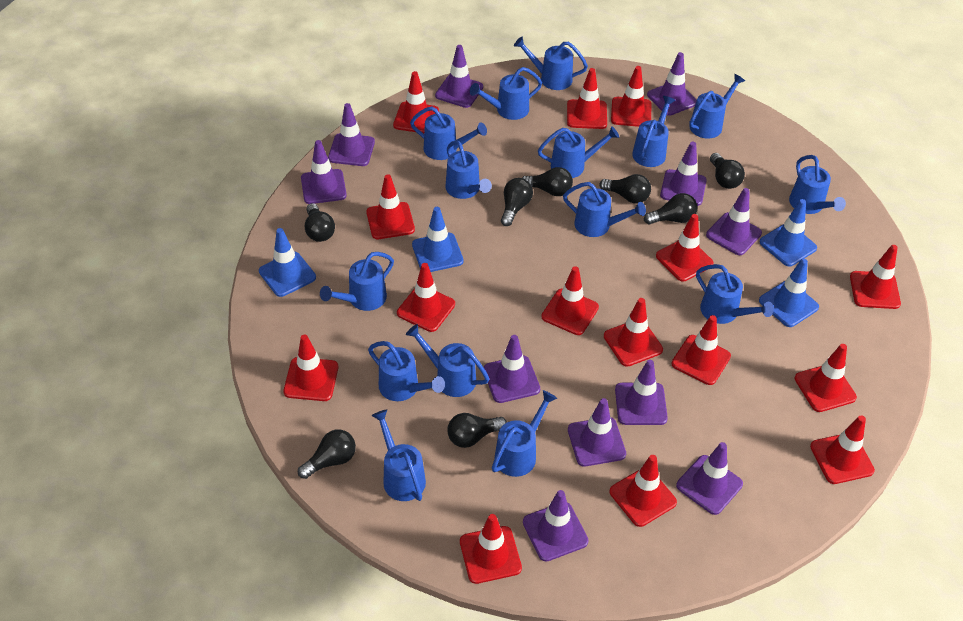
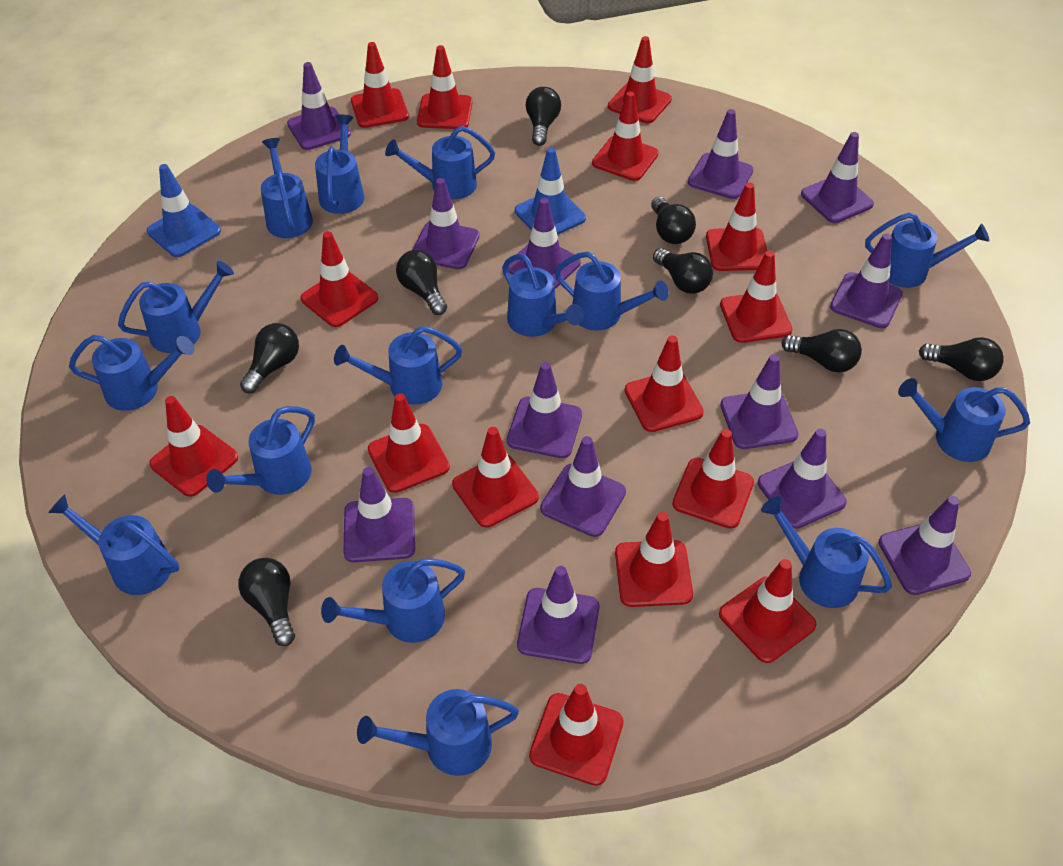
blue traffic cone: 4 -> 2
purple traffic cone: 11 -> 13

